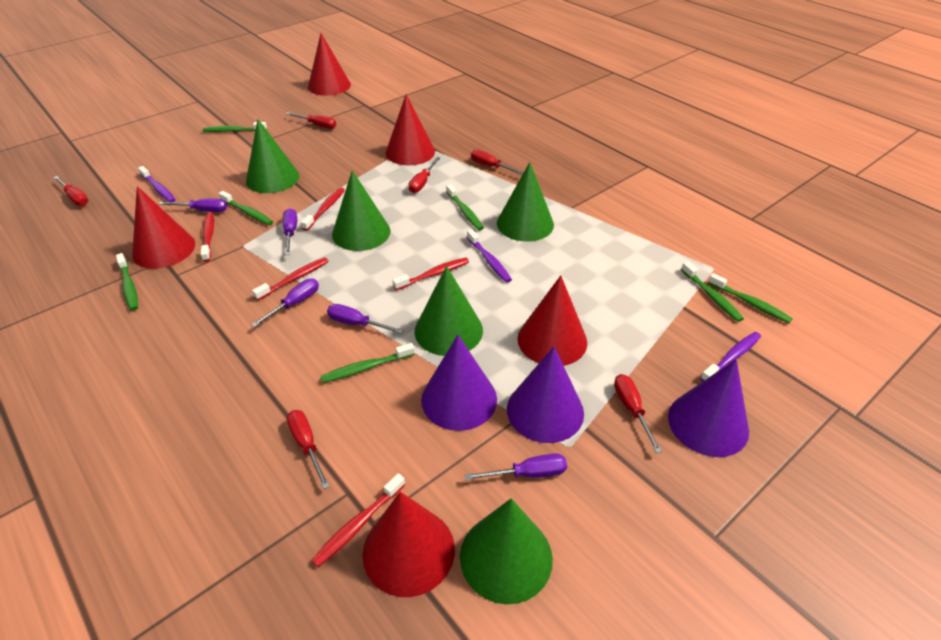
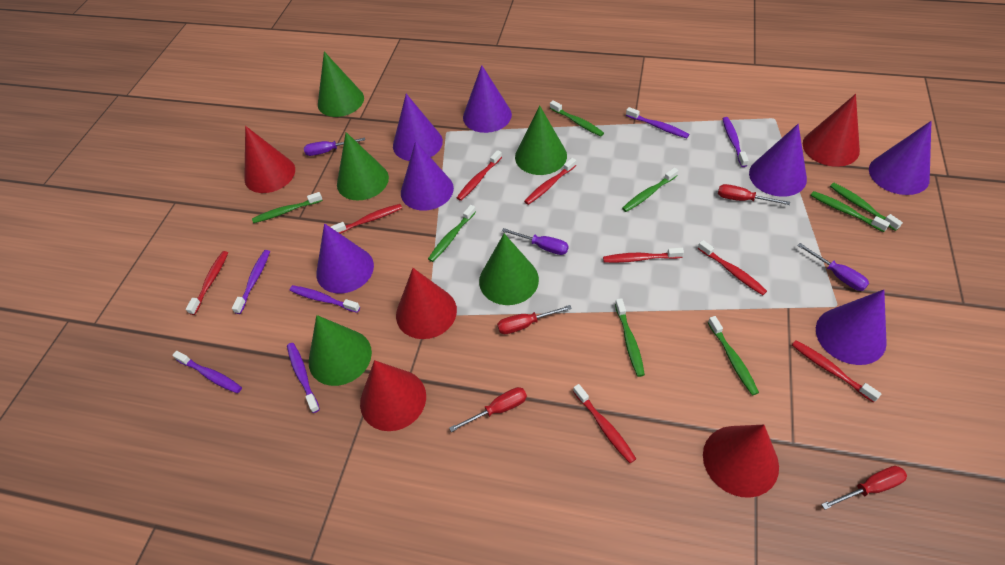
green toothbrush: 7 -> 8
purple cone: 3 -> 7
purple screwdriver: 5 -> 3
purple toothbrush: 3 -> 6
red screwdriver: 6 -> 4
red toothbrush: 5 -> 8

